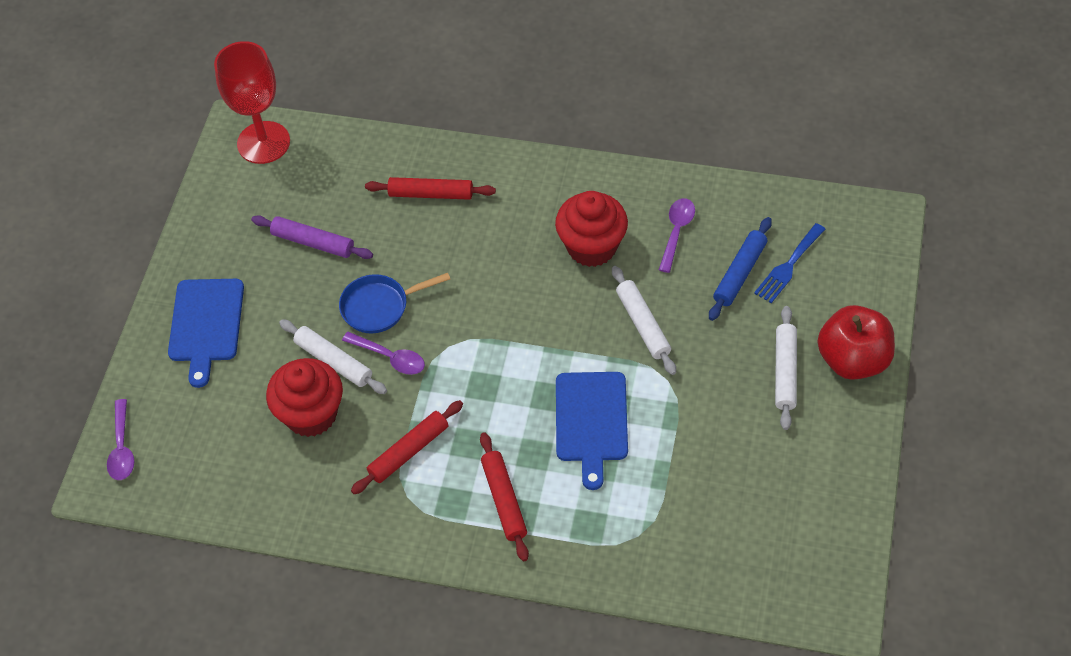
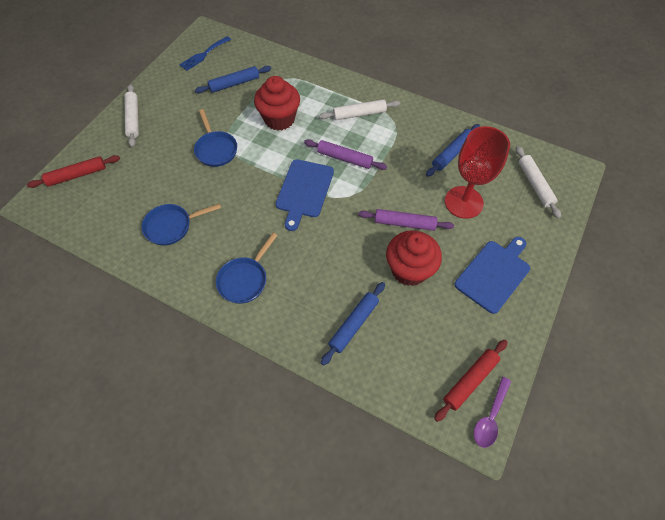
blue pan: 1 -> 3
blue rolling pin: 1 -> 3
purple rolling pin: 1 -> 2
purple spoon: 3 -> 1
red apple: 1 -> 0
red rolling pin: 3 -> 2

